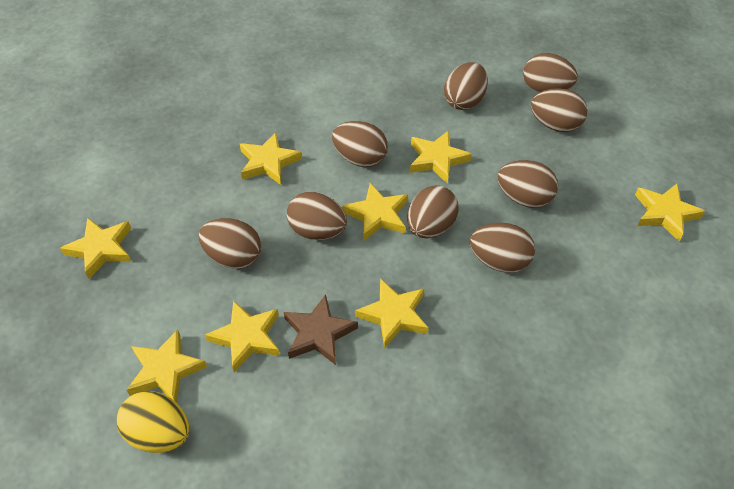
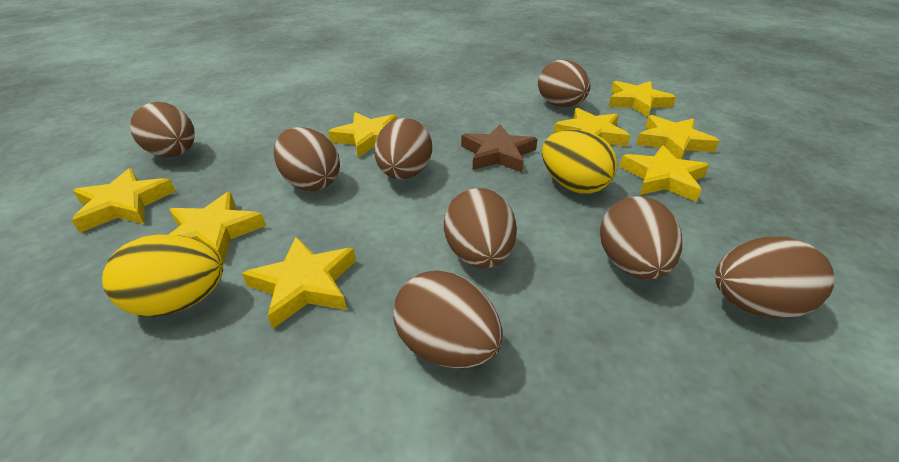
brown egg: 9 -> 8
yellow egg: 1 -> 2

